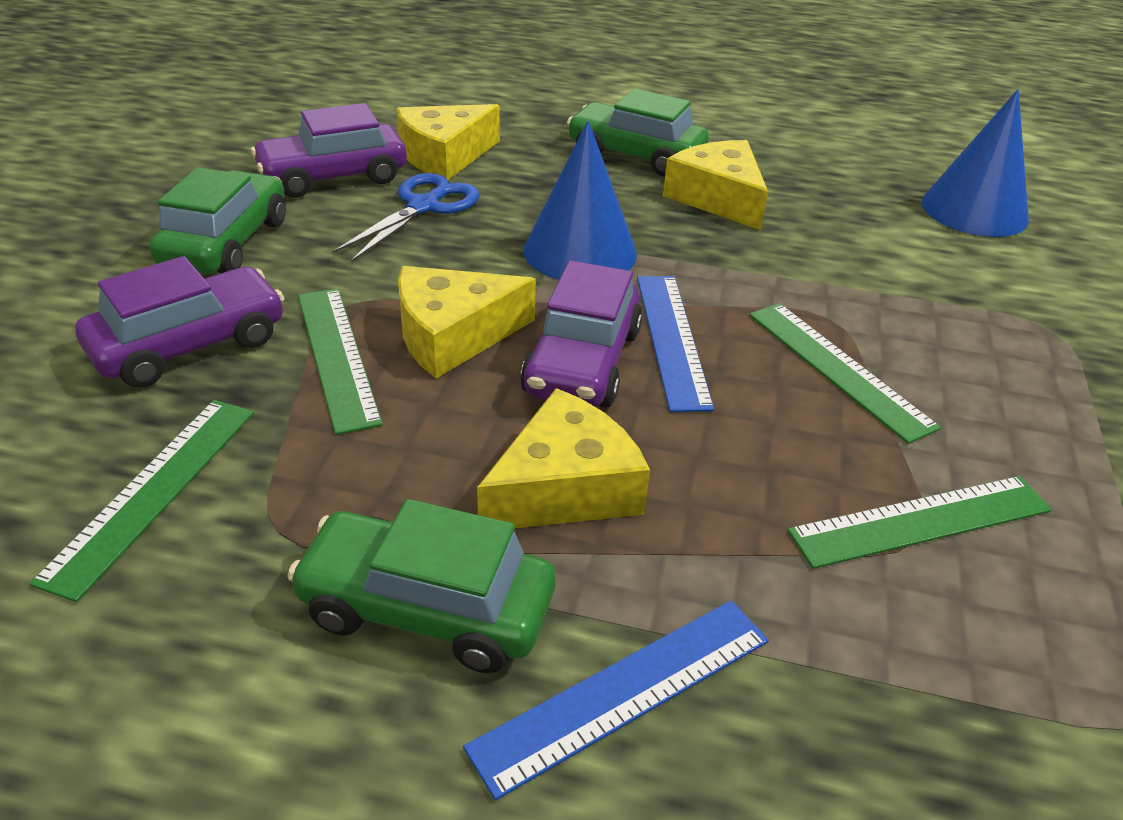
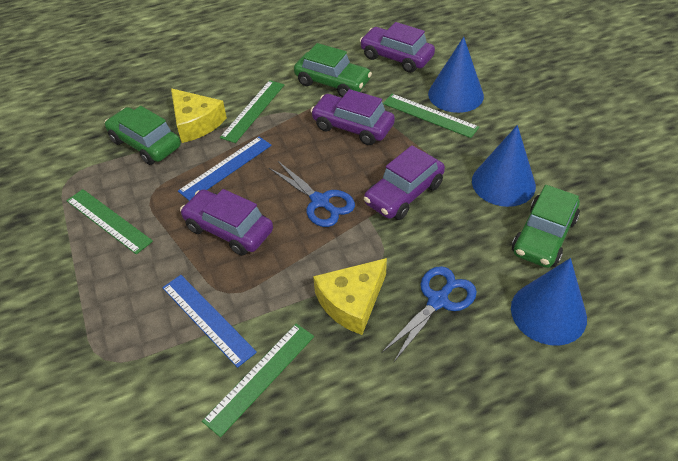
blue cone: 2 -> 3
blue scissors: 1 -> 2
purple car: 3 -> 4
yellow cheese: 4 -> 2

